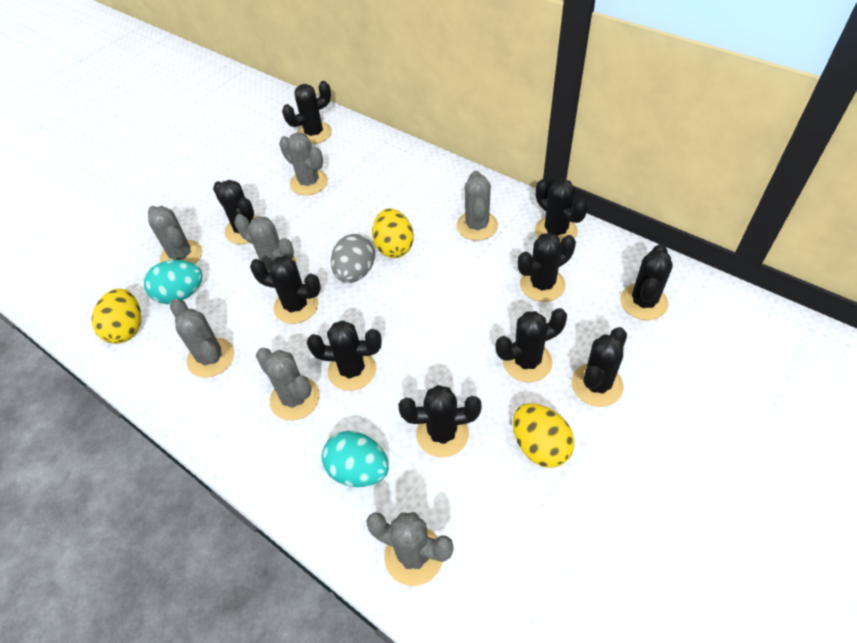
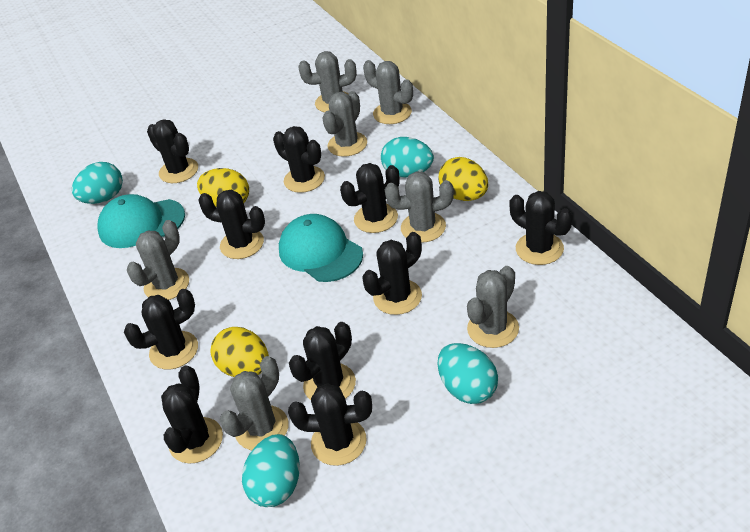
grey egg: 1 -> 0
turquoise cap: 0 -> 2
turquoise egg: 2 -> 4

